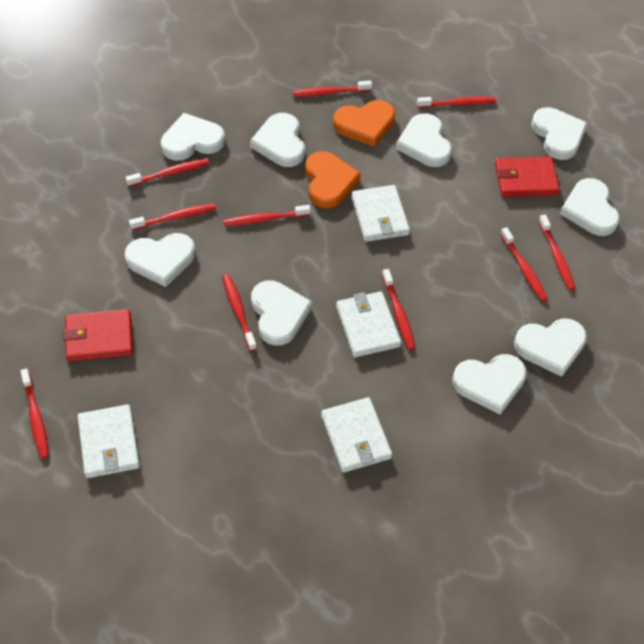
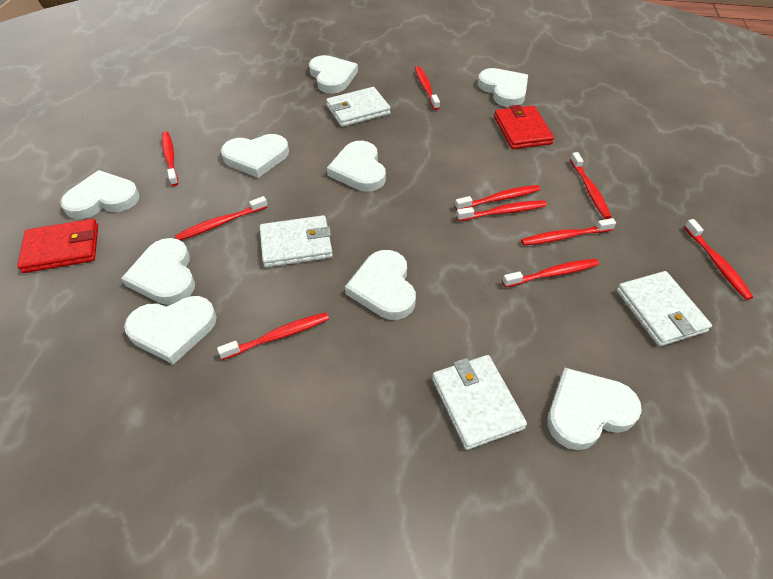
orange heart: 2 -> 0

